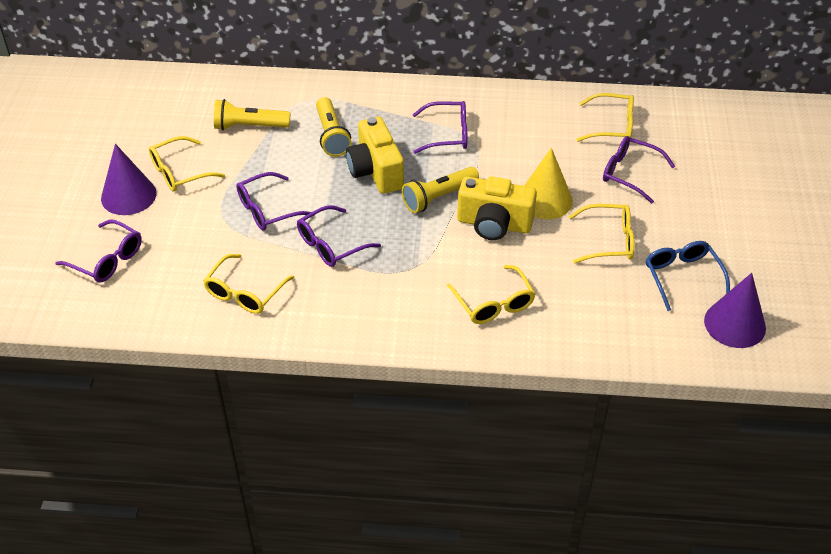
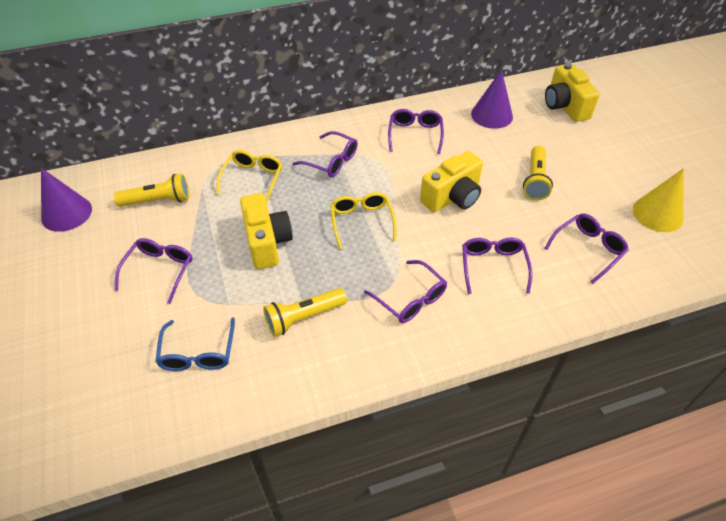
purple glasses: 5 -> 6
yellow camera: 2 -> 3
yellow glasses: 5 -> 2

